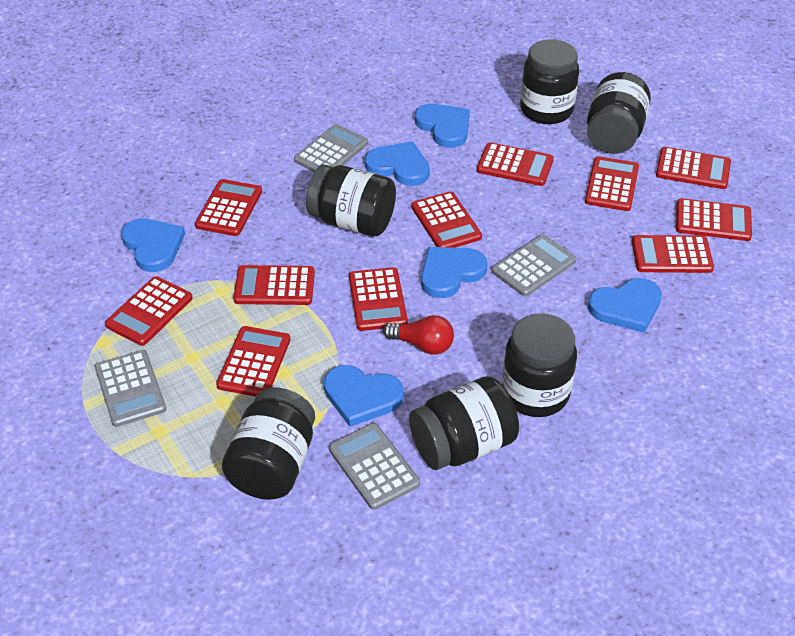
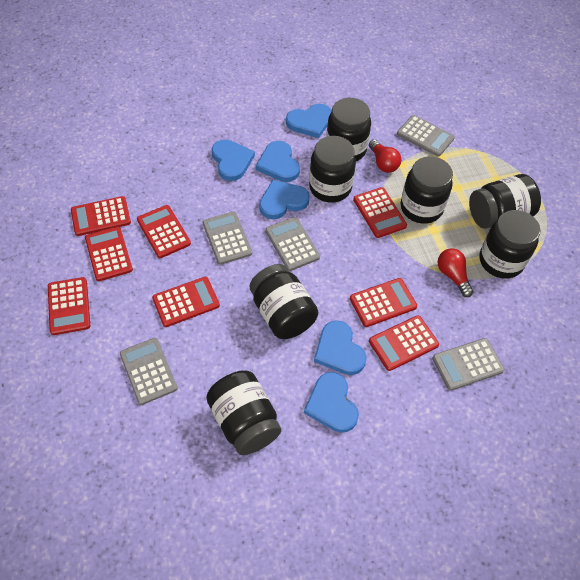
black jar: 6 -> 7
grey calculator: 4 -> 5
red calculator: 11 -> 8
red light bulb: 1 -> 2

